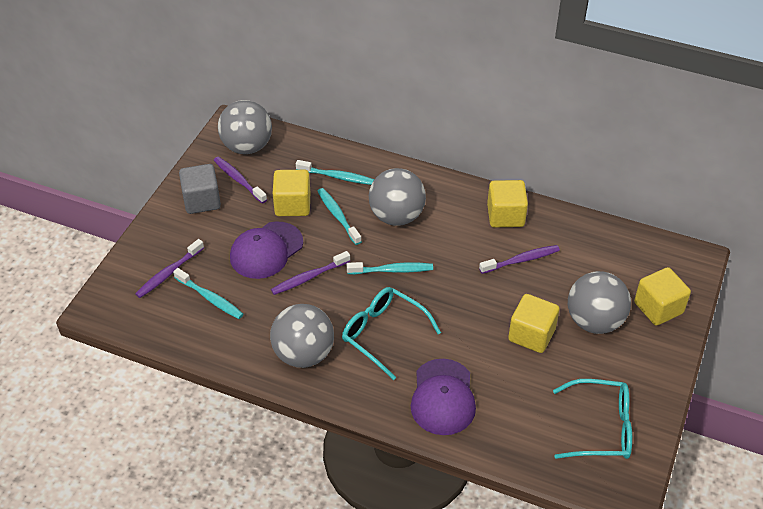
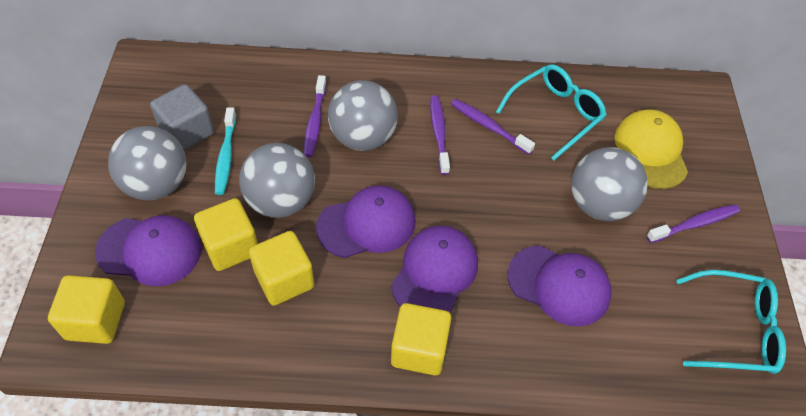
purple cap: 2 -> 4
turquoise toothbrush: 4 -> 1
yellow cap: 0 -> 1

